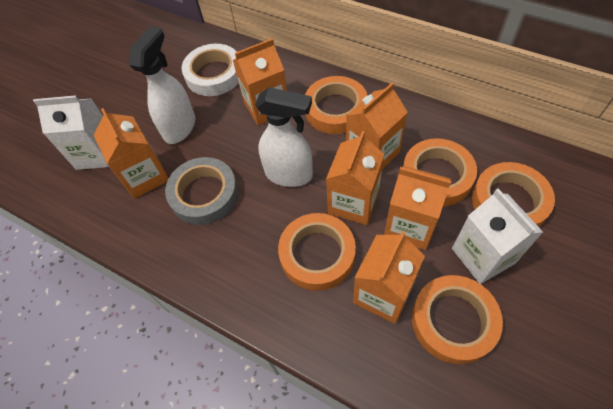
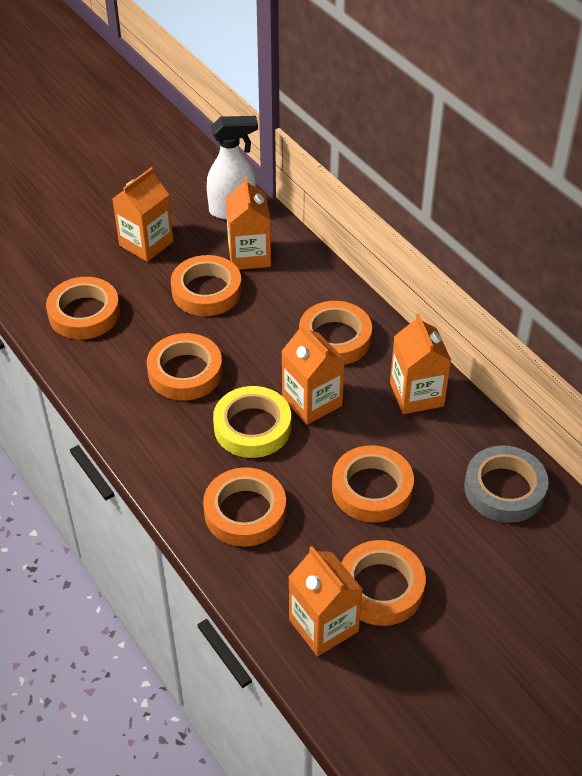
orange carton: 6 -> 5
orange tape: 5 -> 7
white carton: 2 -> 0
white spray bottle: 2 -> 1
white tape: 1 -> 0
yellow tape: 0 -> 1

